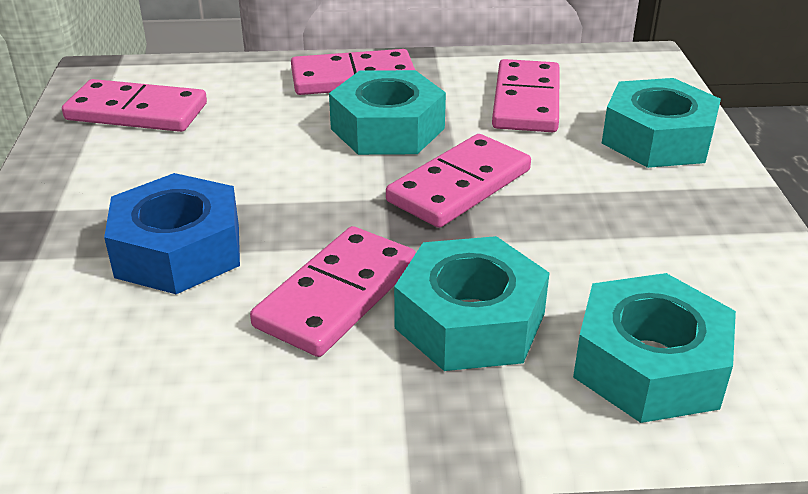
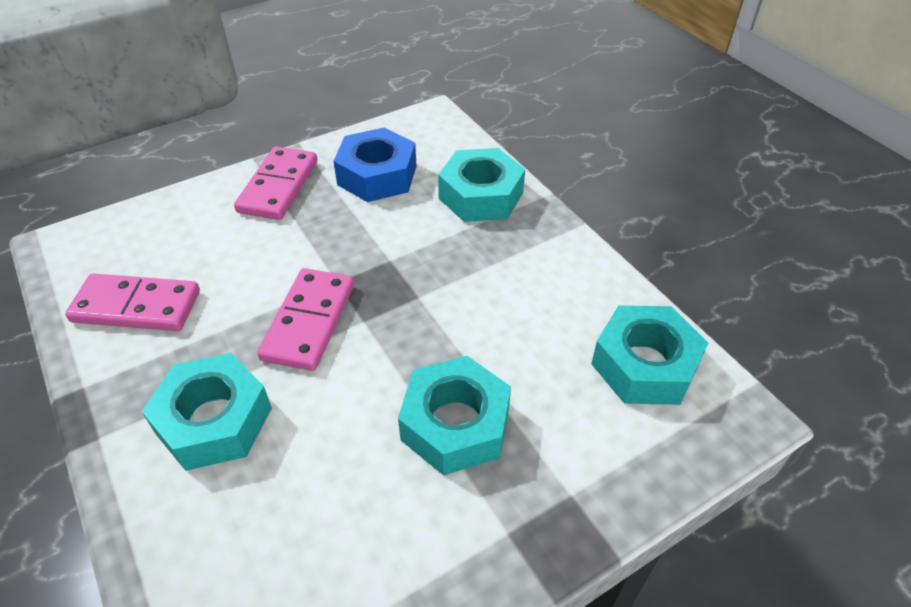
pink domino: 5 -> 3

